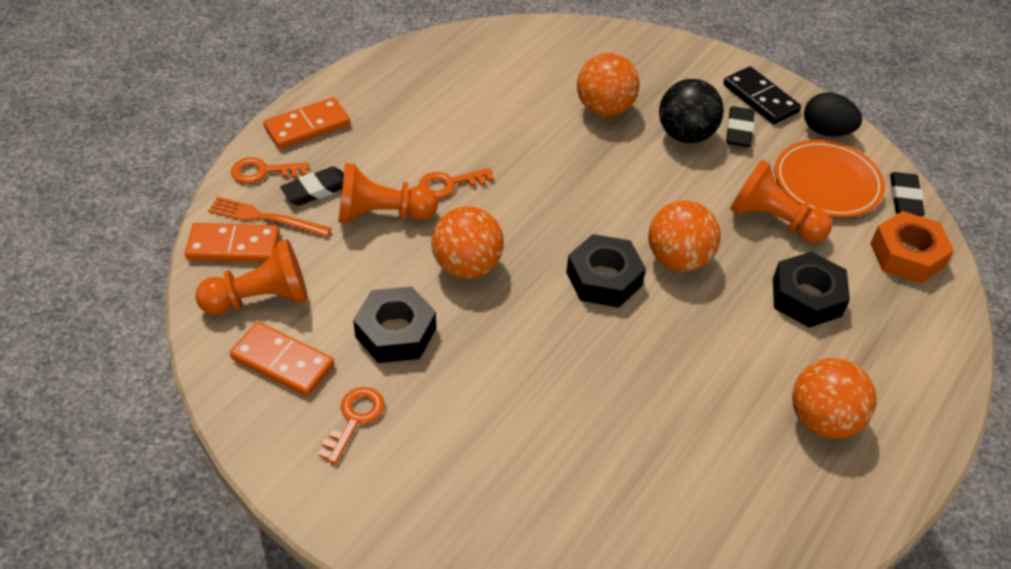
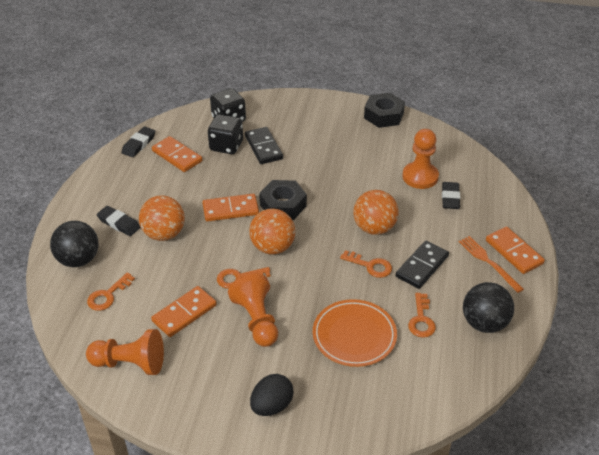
black ball: 1 -> 2
black dice: 0 -> 2
black domino: 1 -> 2
black nut: 3 -> 2
orange ball: 4 -> 3
orange domino: 3 -> 4
orange key: 3 -> 4
orange nut: 1 -> 0

